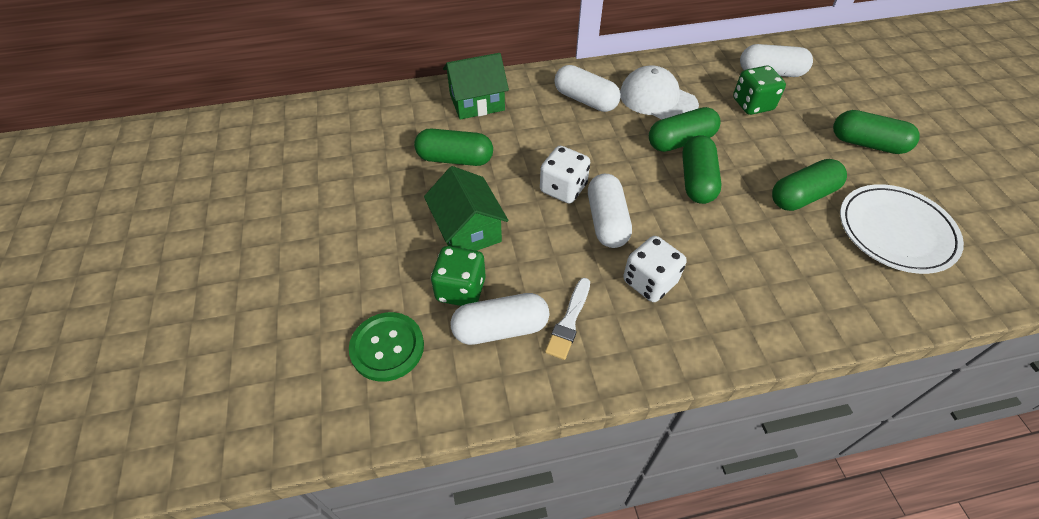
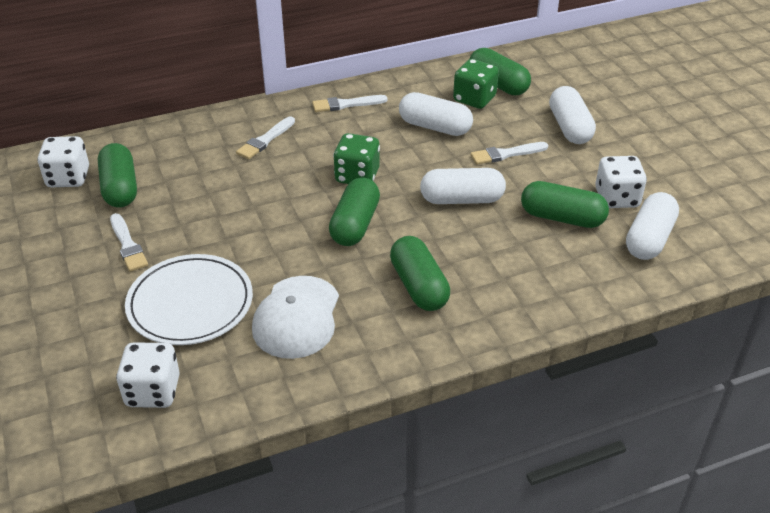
green button: 1 -> 0
green house: 2 -> 0
white brush: 1 -> 4
white dice: 2 -> 3

